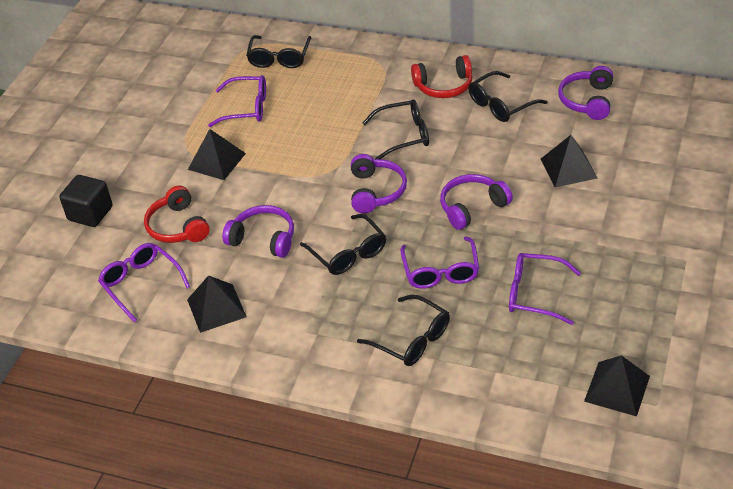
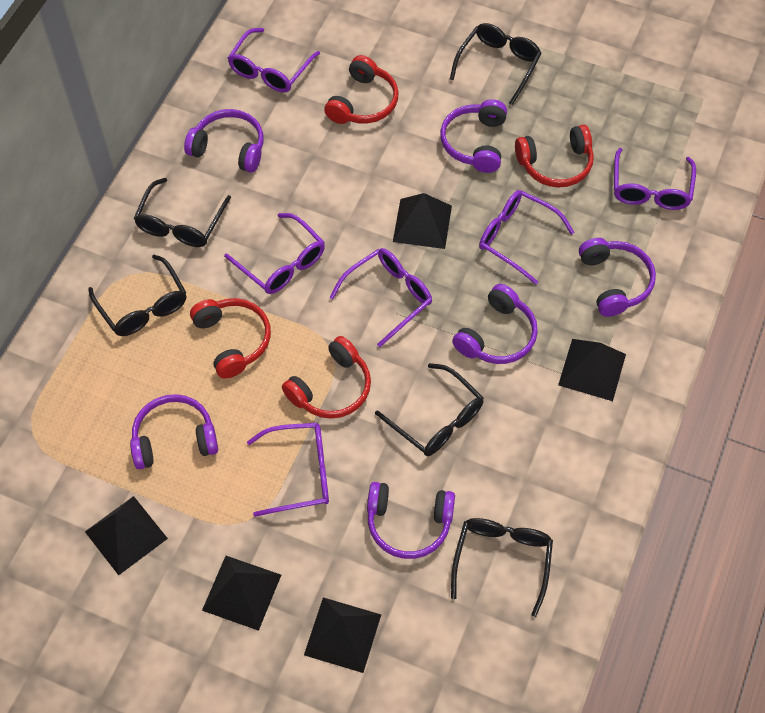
black cube: 1 -> 0
black pyramid: 4 -> 5
purple glasses: 4 -> 6
purple headphones: 4 -> 6
red headphones: 2 -> 4

